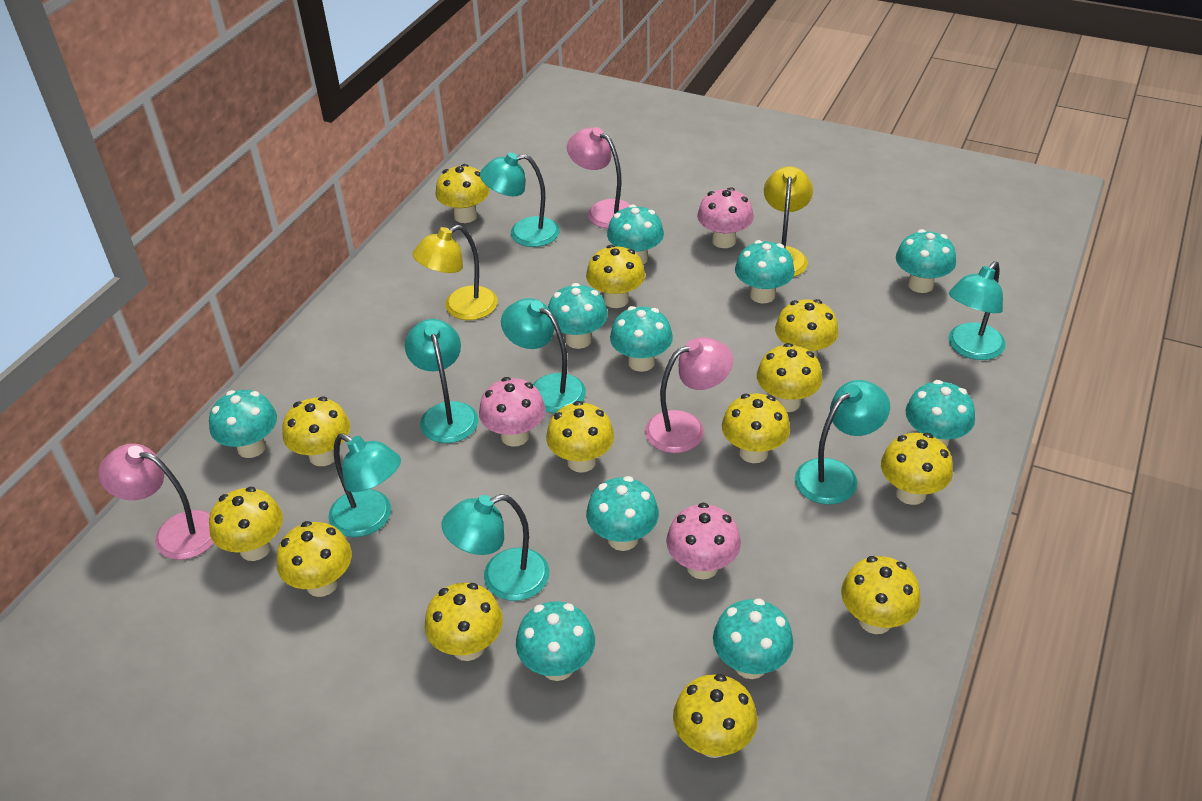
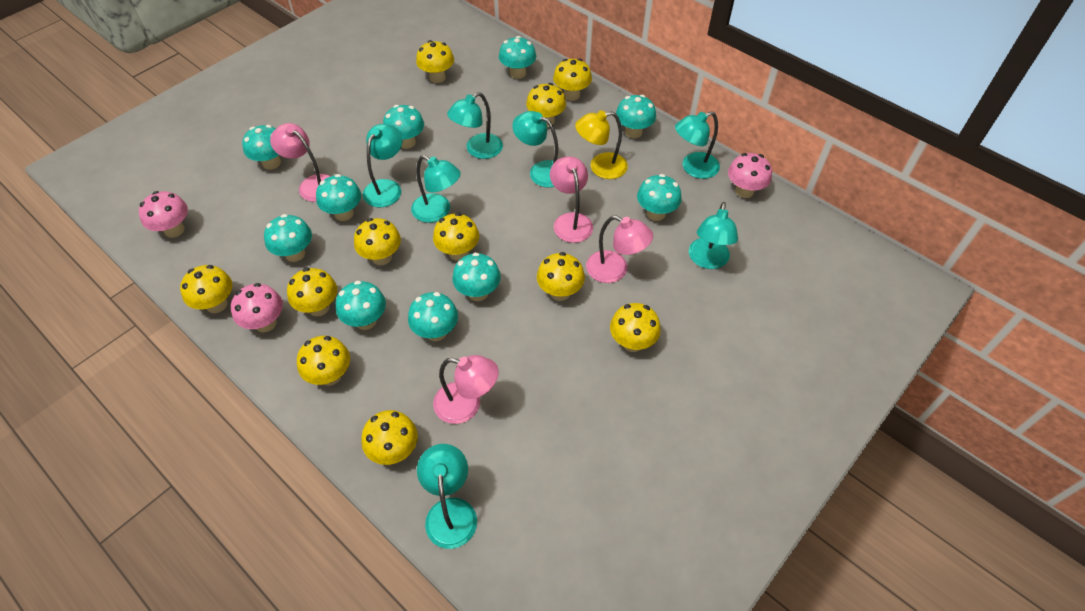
pink lamp: 3 -> 4
yellow lamp: 2 -> 1
yellow mushroom: 13 -> 11

